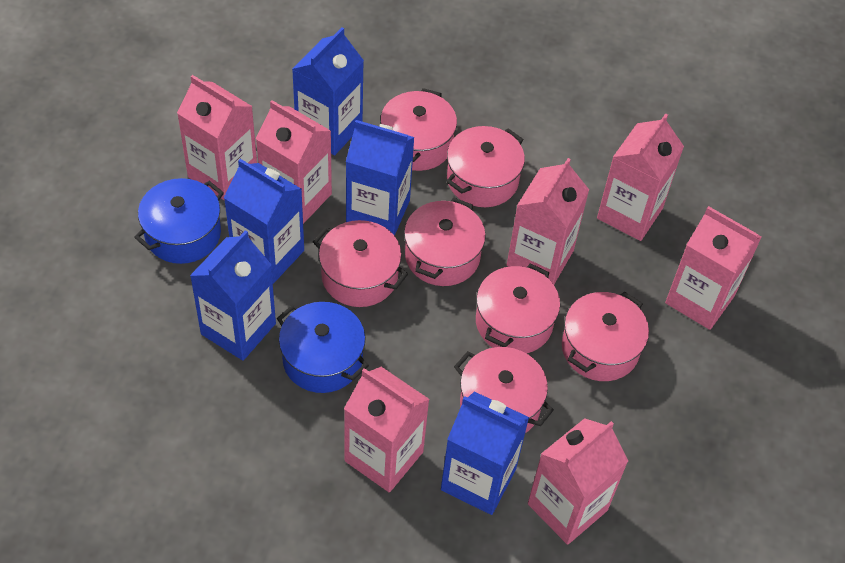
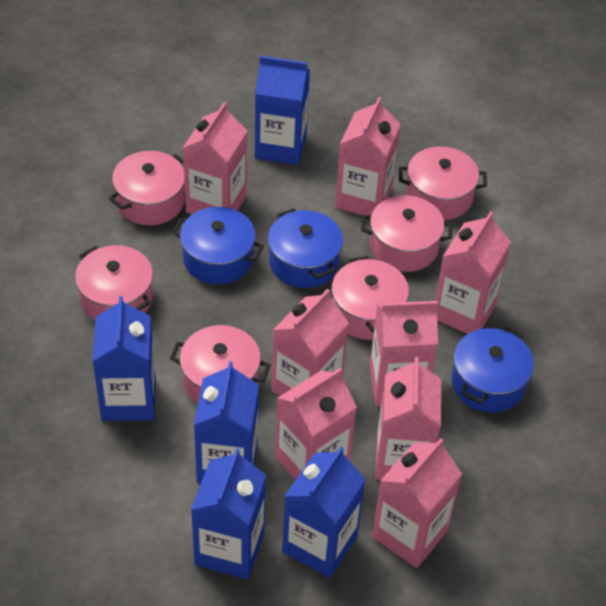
blue pot: 2 -> 3
pink carton: 7 -> 8
pink pot: 7 -> 6

